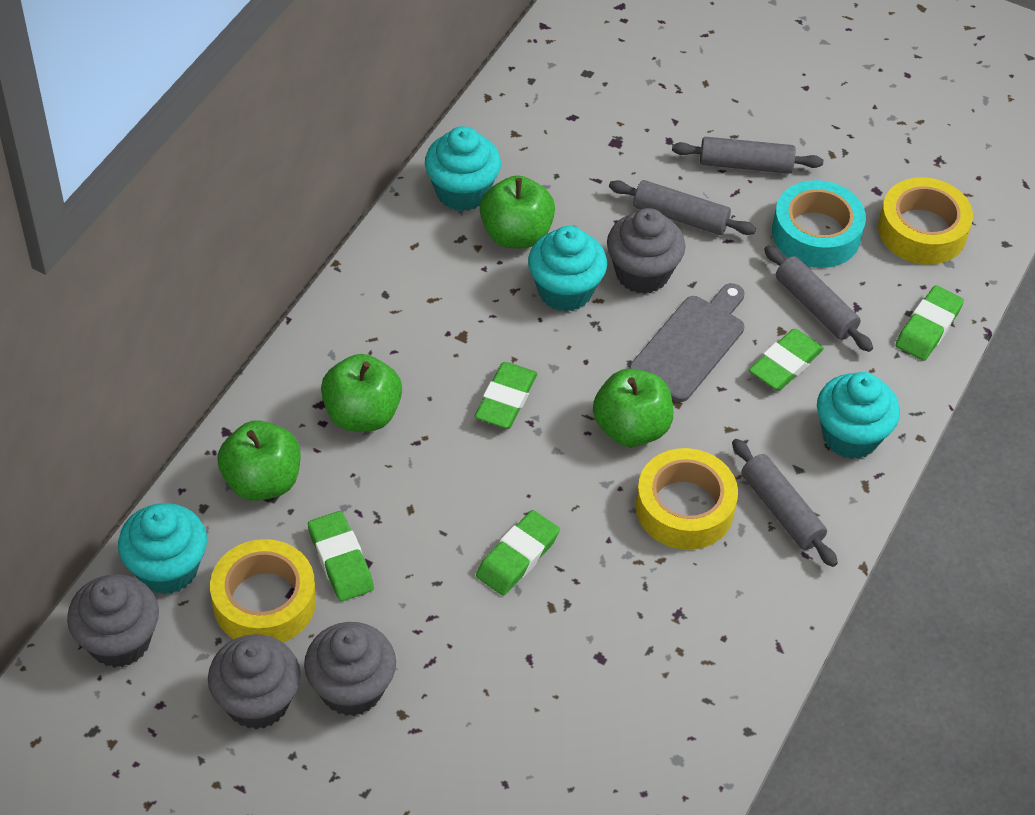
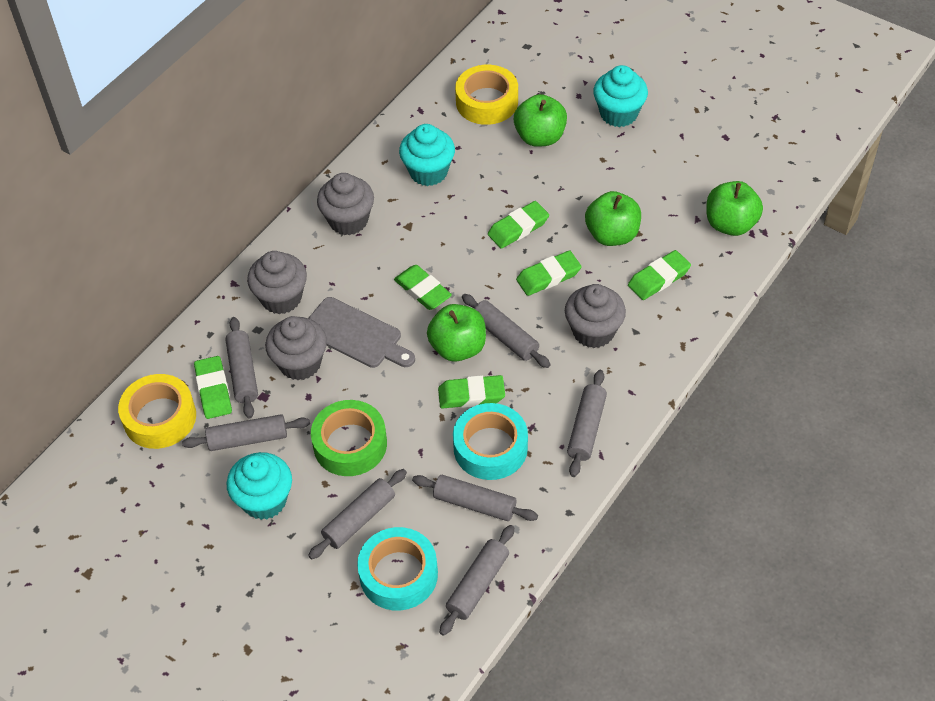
green eraser: 5 -> 6
green tape: 0 -> 1
grey rolling pin: 4 -> 7
turquoise cupcake: 4 -> 3
turquoise tape: 1 -> 2
yellow tape: 3 -> 2

